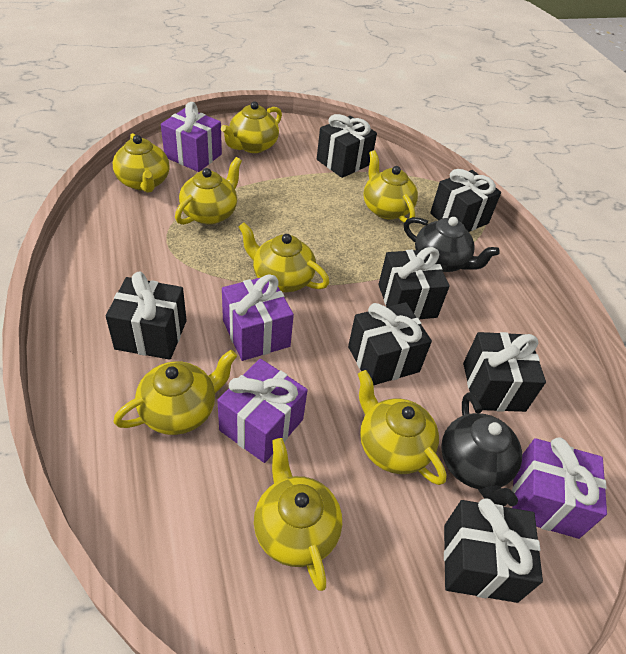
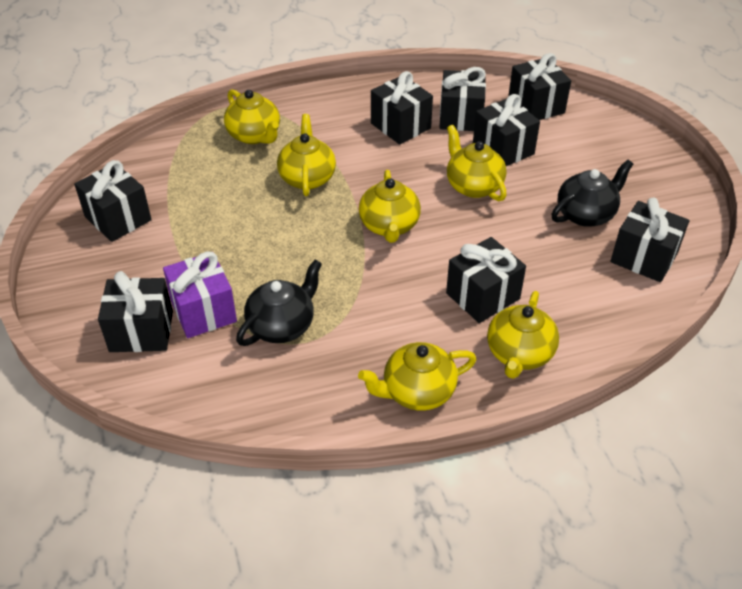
black gift: 7 -> 8
purple gift: 4 -> 1
yellow teapot: 8 -> 6

